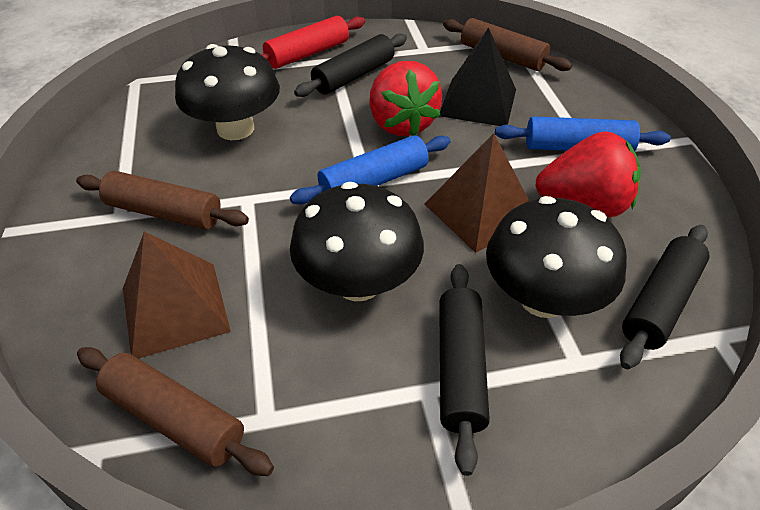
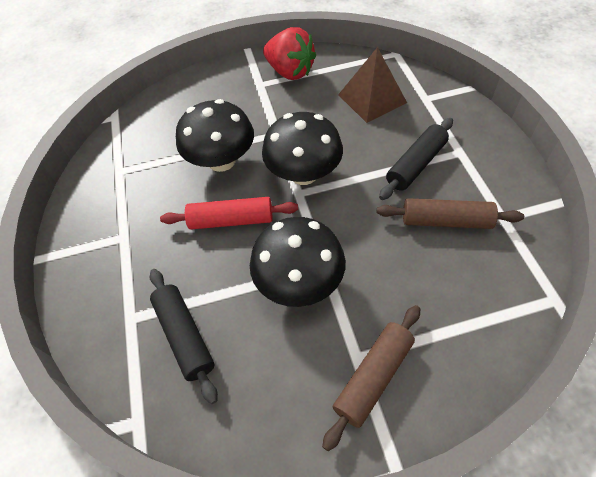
black pyramid: 1 -> 0
black rolling pin: 3 -> 2
blue rolling pin: 2 -> 0
brown pyramid: 2 -> 1
brown rolling pin: 3 -> 2
red strawberry: 2 -> 1

